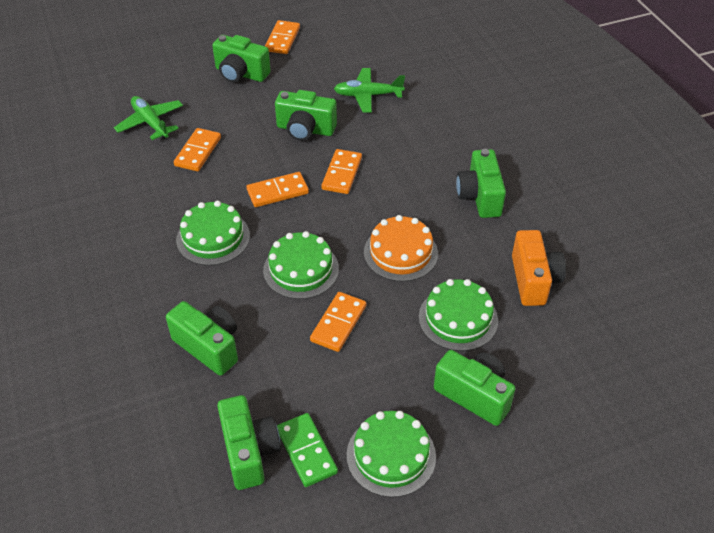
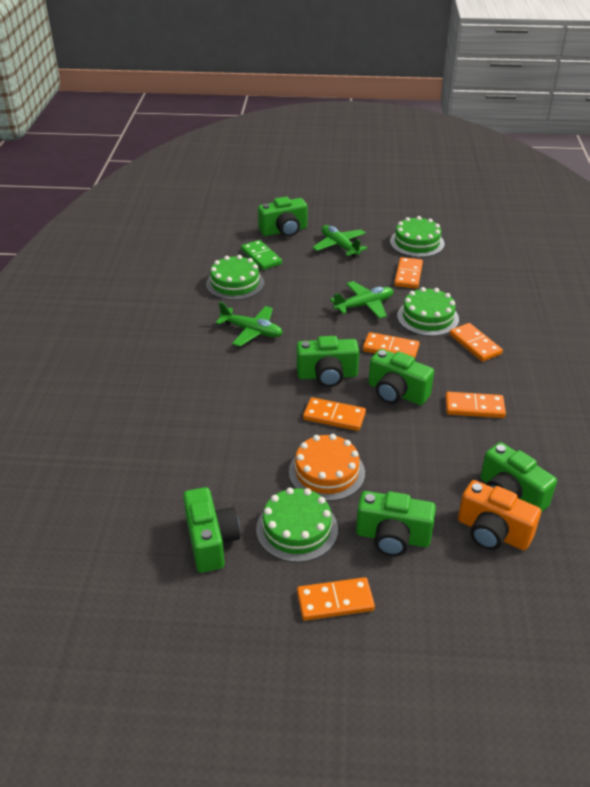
green plane: 2 -> 3
orange domino: 5 -> 6

